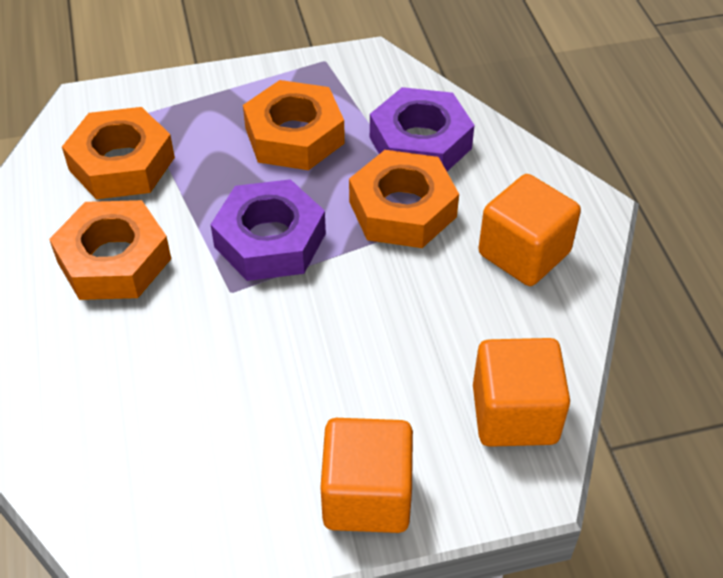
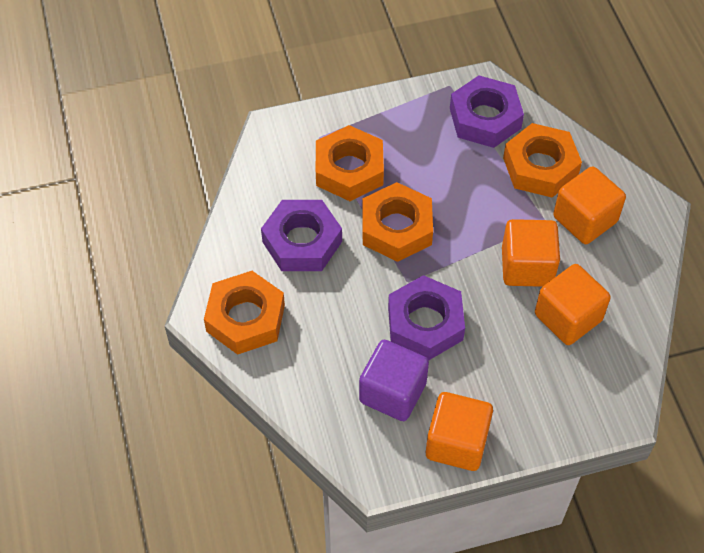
orange cube: 3 -> 4
purple cube: 0 -> 1
purple nut: 2 -> 3

